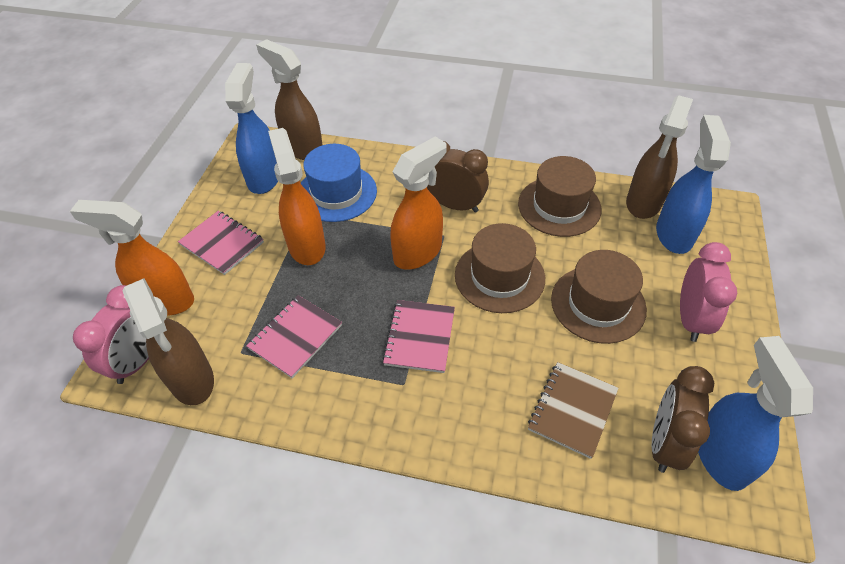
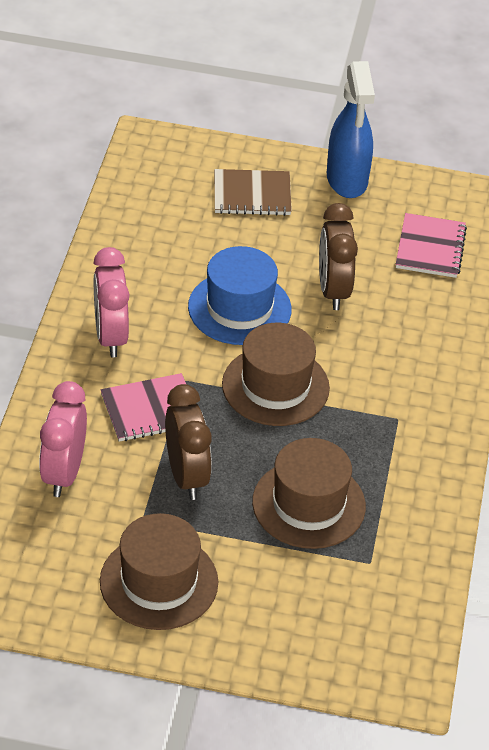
blue spray bottle: 3 -> 1
brown spray bottle: 3 -> 0
orange spray bottle: 3 -> 0
pink notebook: 3 -> 2

